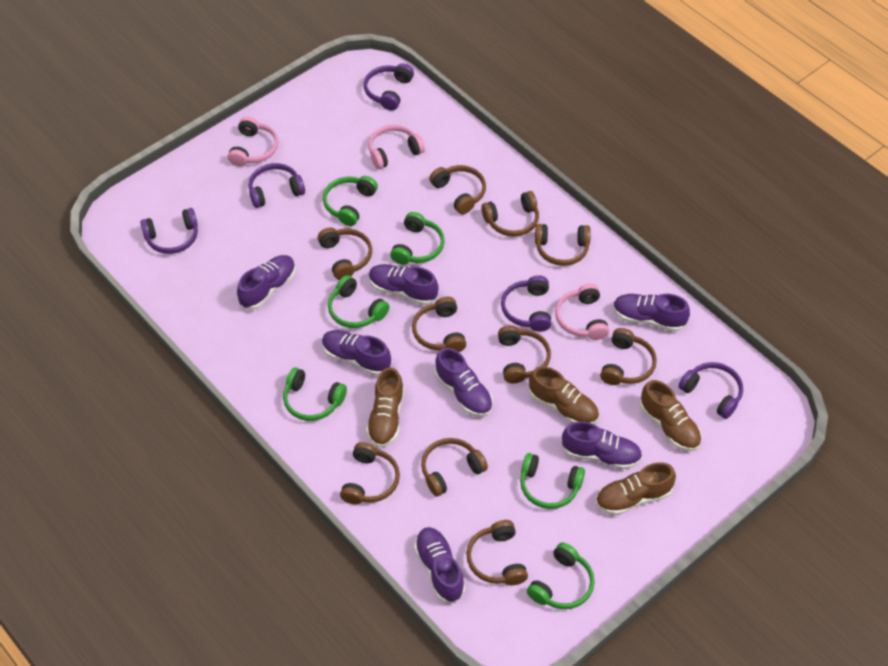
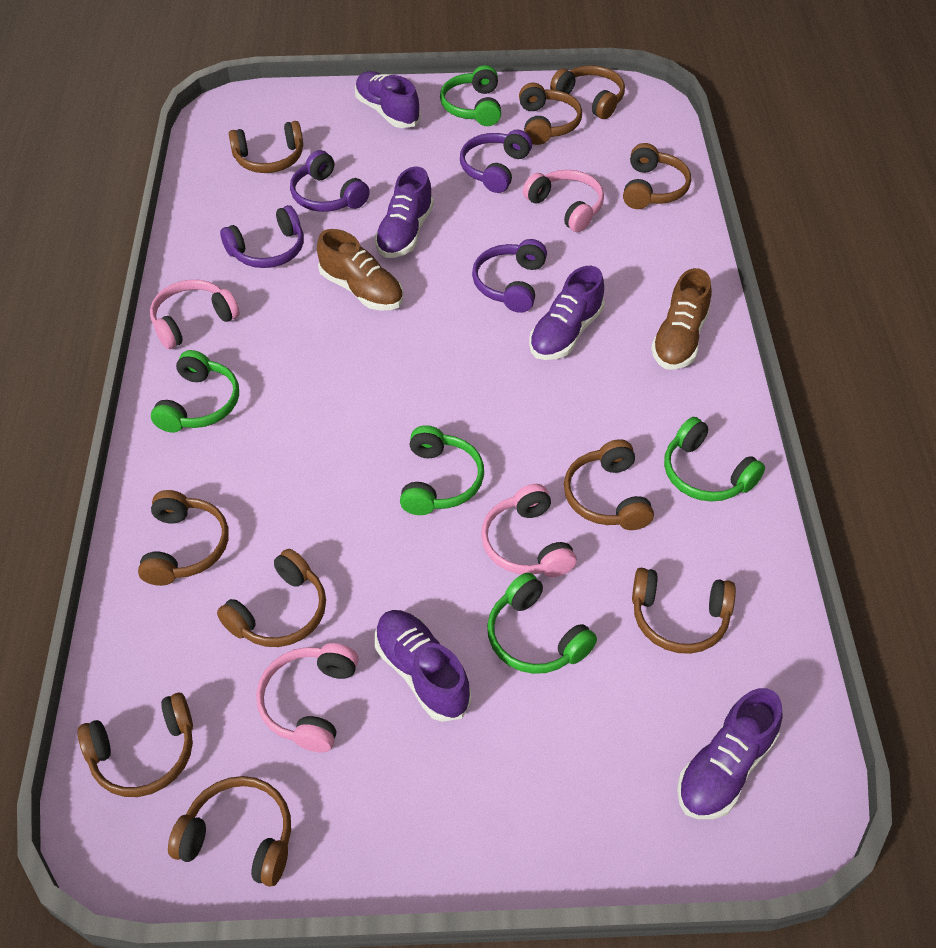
brown shoe: 4 -> 2
green headphones: 6 -> 5
pink headphones: 3 -> 4
purple headphones: 5 -> 4
purple shoe: 7 -> 5

